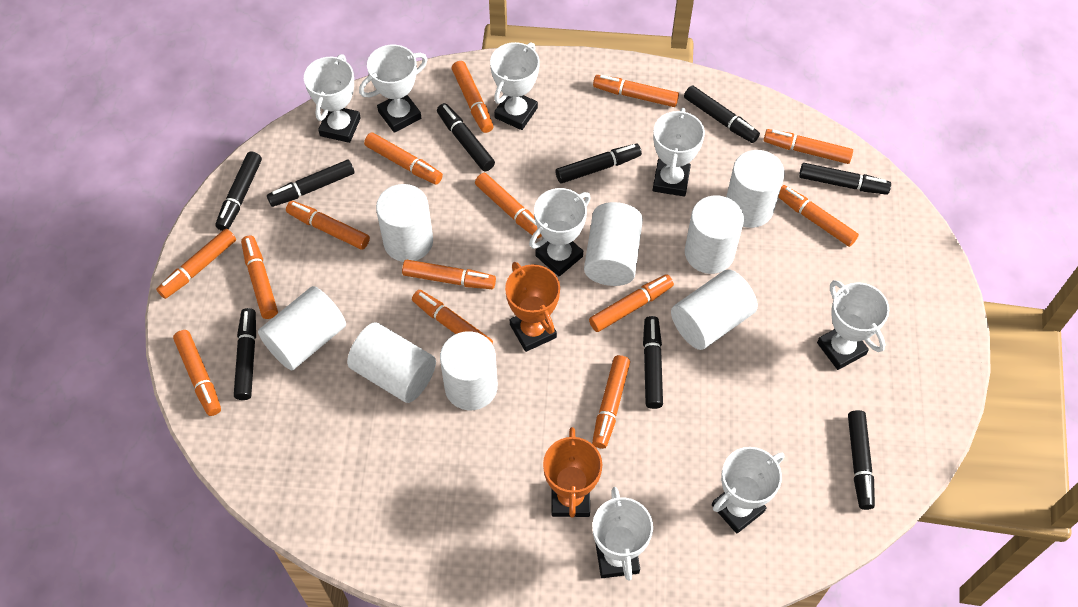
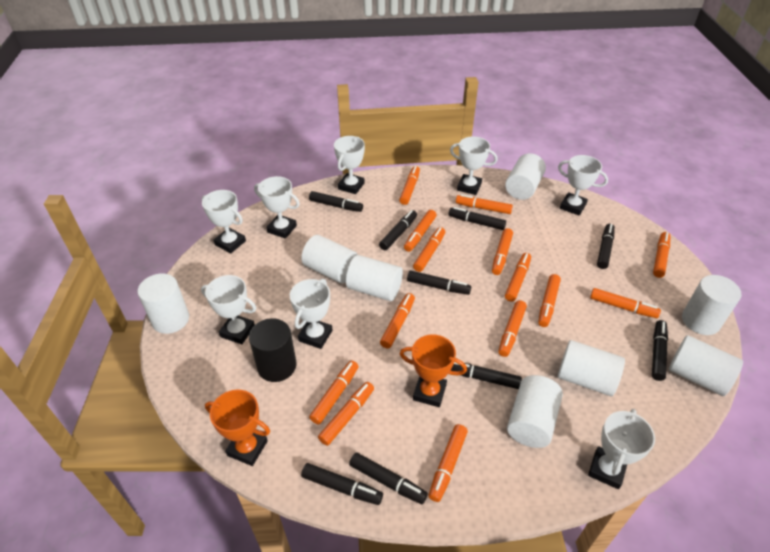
black cylinder: 0 -> 1

